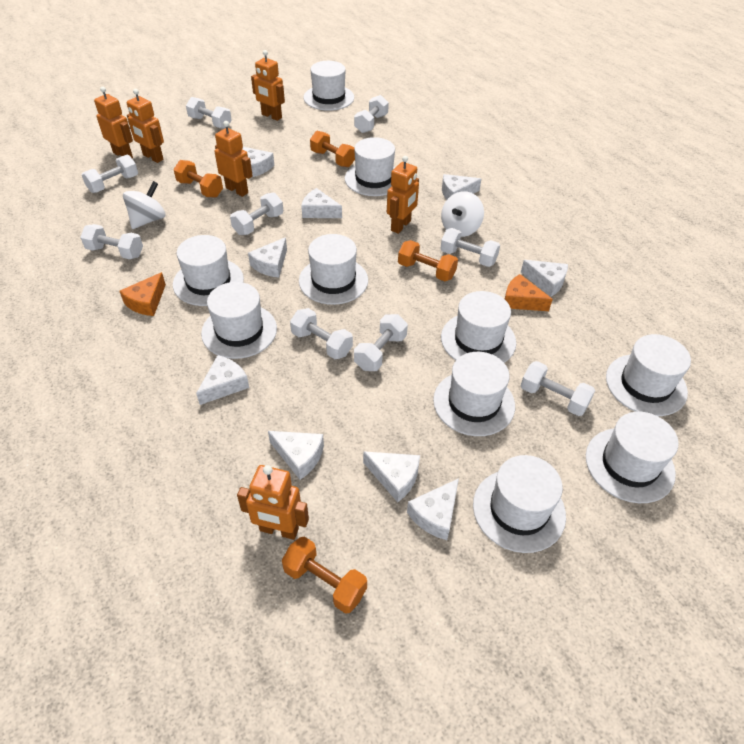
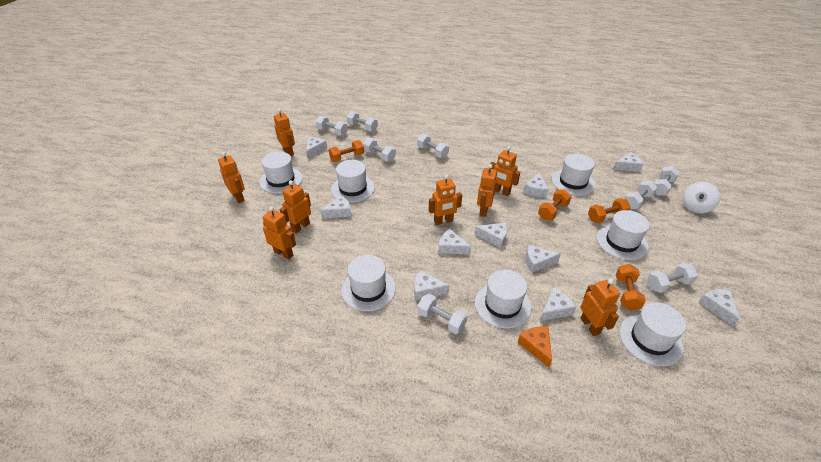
orange cheese: 2 -> 1
orange robot: 6 -> 8
white cheese: 9 -> 10
white dumbbell: 9 -> 8
white hat: 10 -> 7
white spinning top: 2 -> 1

